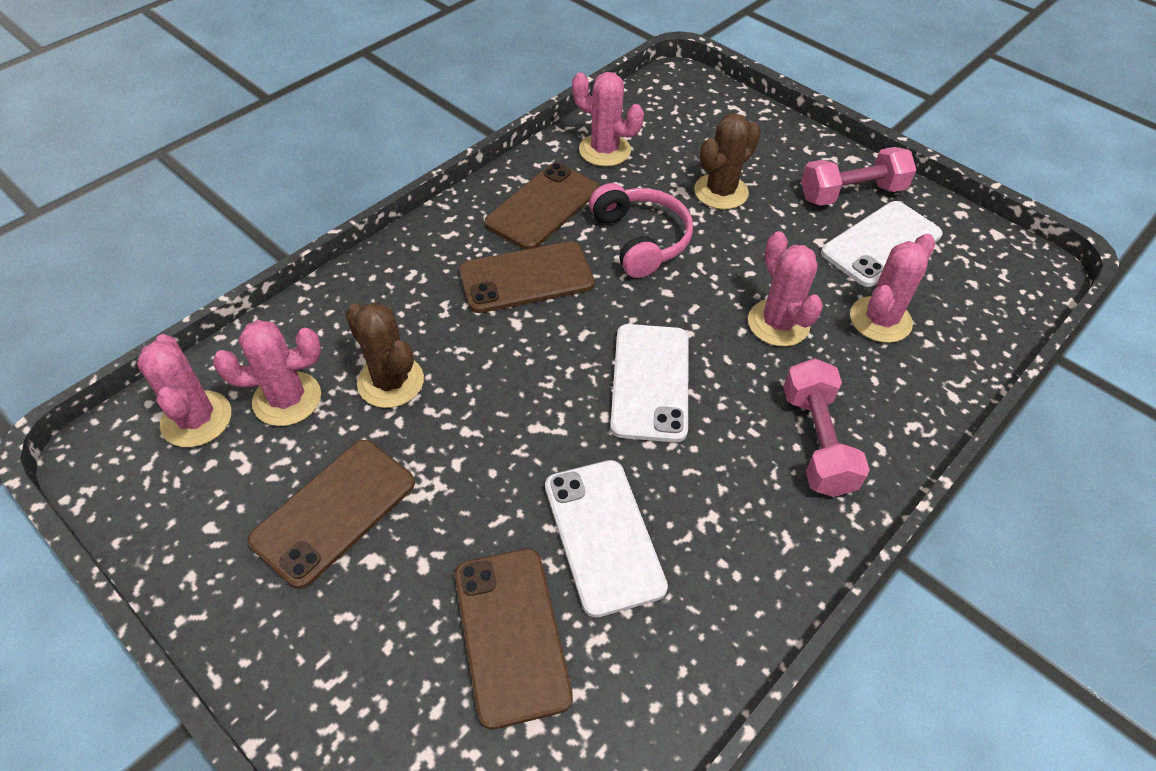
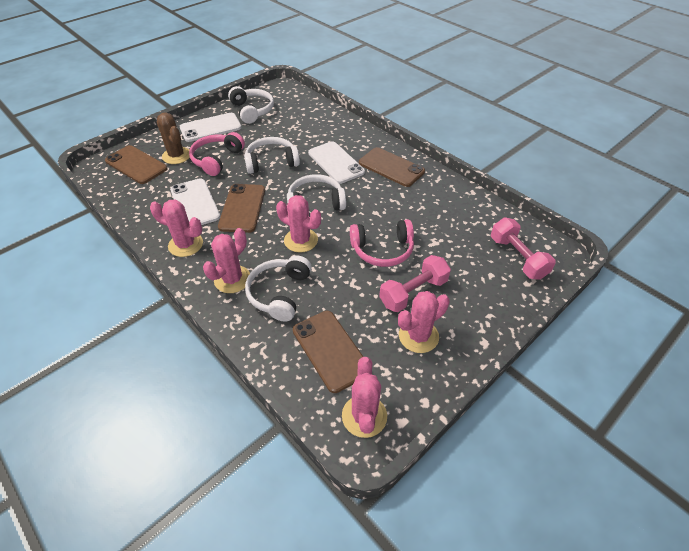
brown cactus: 2 -> 1
pink headphones: 1 -> 2
white headphones: 0 -> 4

